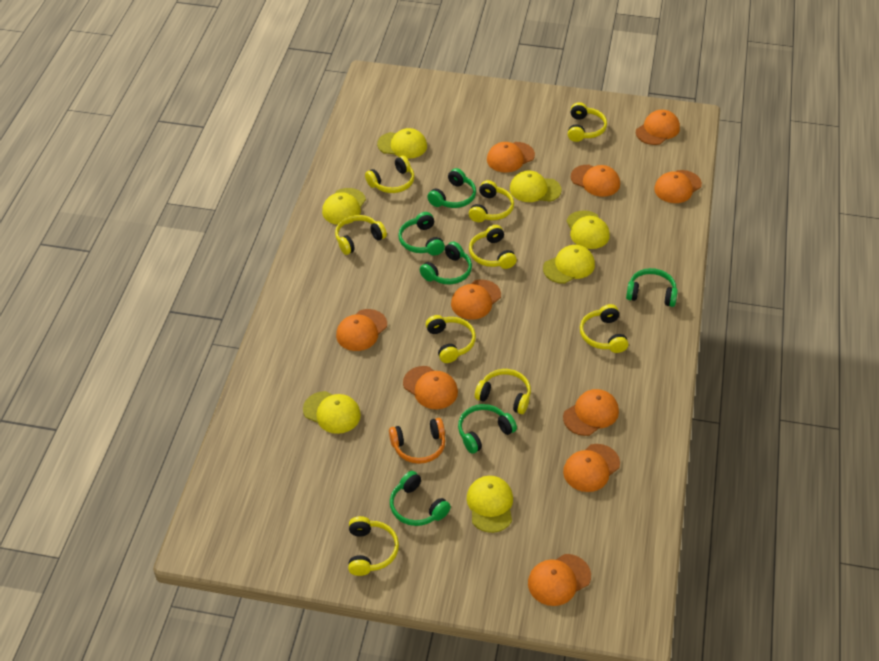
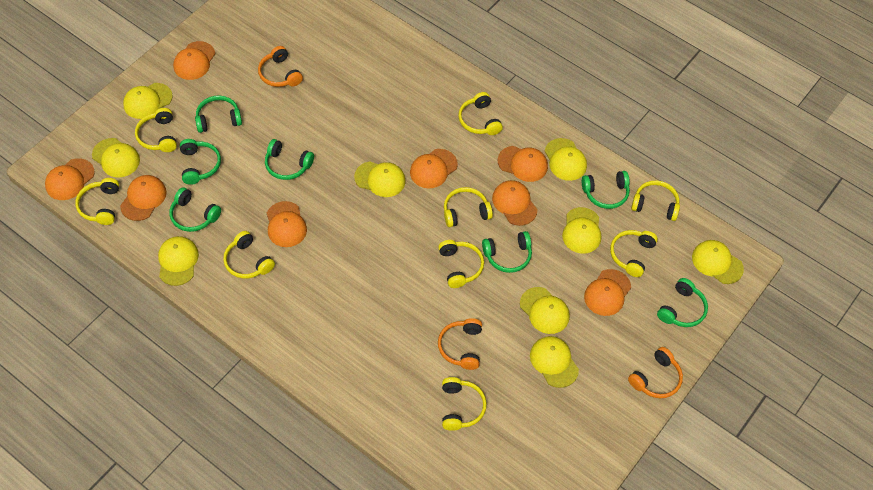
green headphones: 6 -> 7
orange cap: 10 -> 8
orange headphones: 1 -> 3
yellow cap: 7 -> 9

